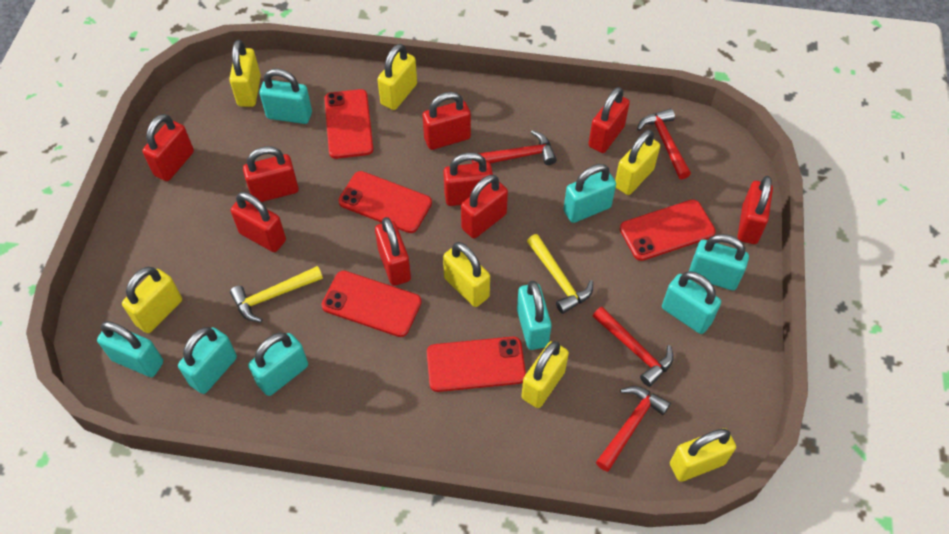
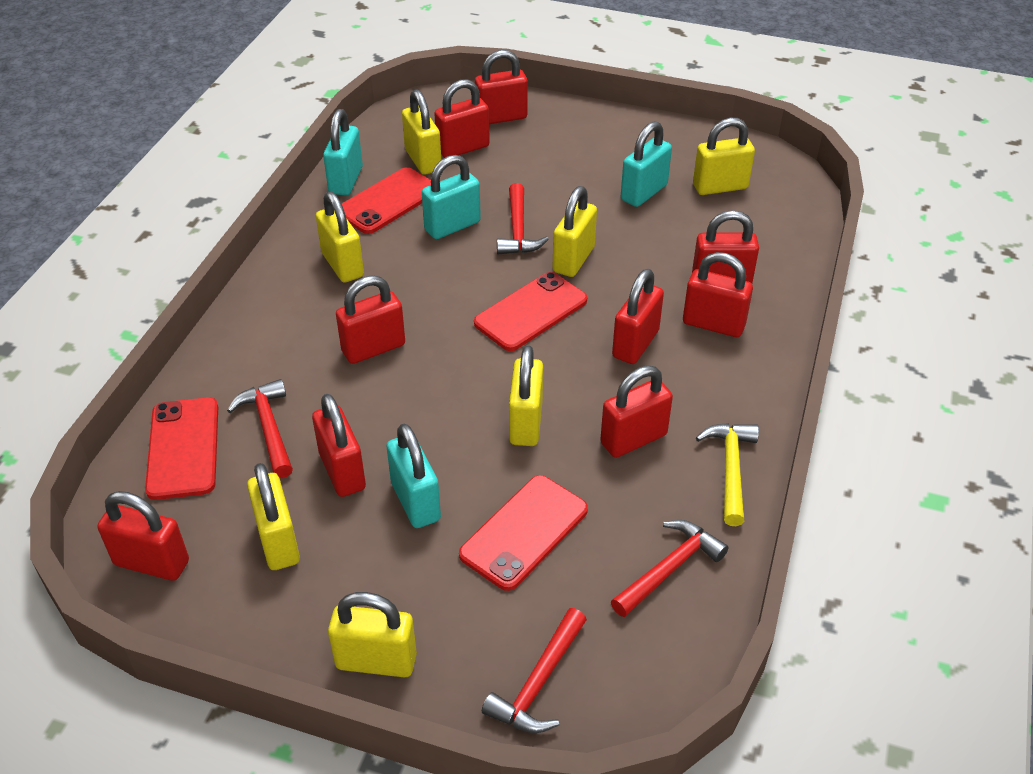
red phone: 5 -> 4
turquoise padlock: 8 -> 4
yellow hammer: 2 -> 1

